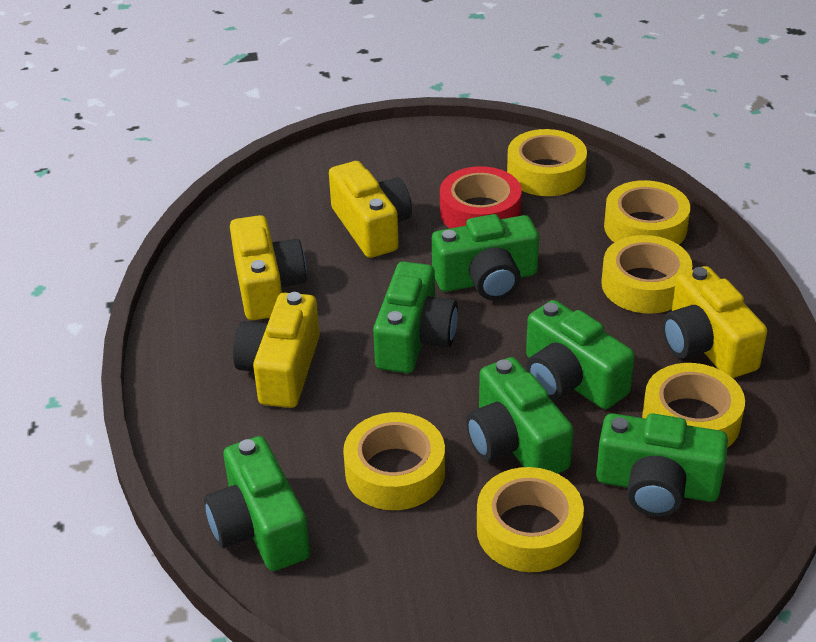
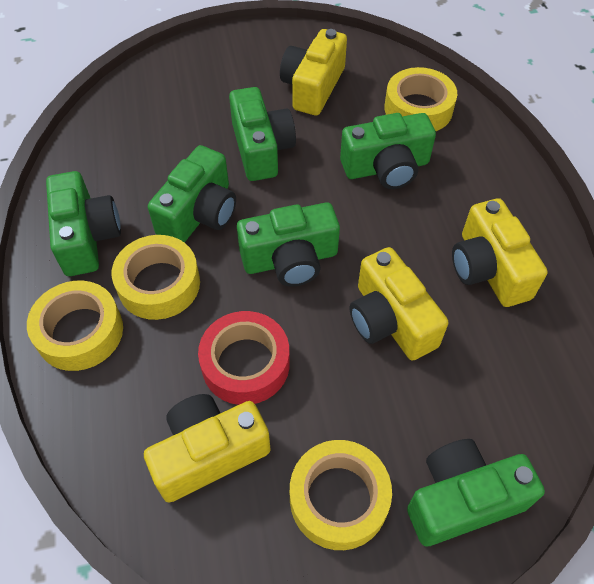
yellow tape: 6 -> 4

